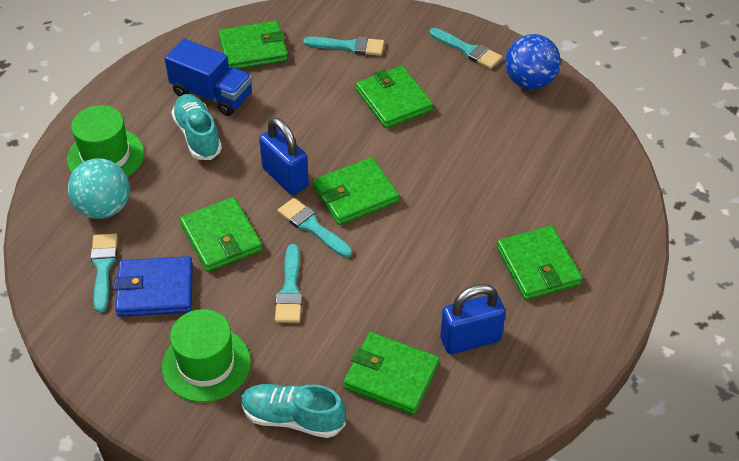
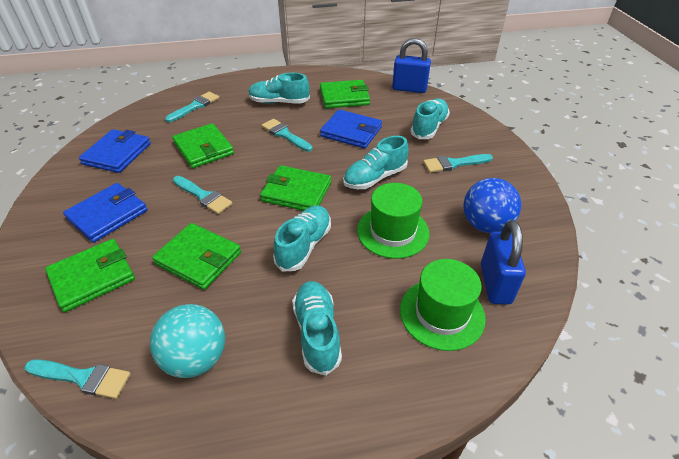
blue truck: 1 -> 0
blue wallet: 1 -> 3
green wallet: 6 -> 5
turquoise shoe: 2 -> 5

